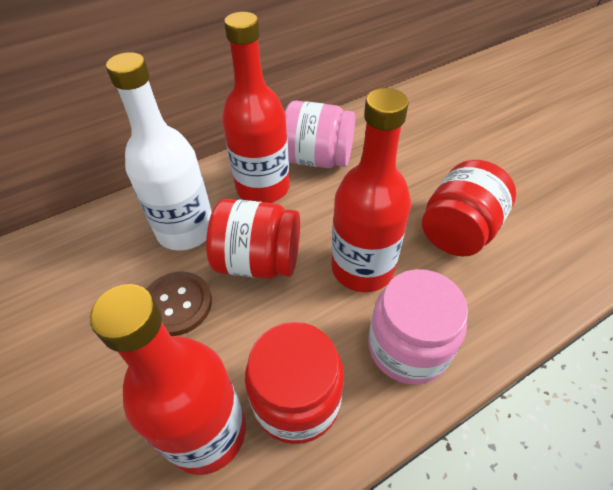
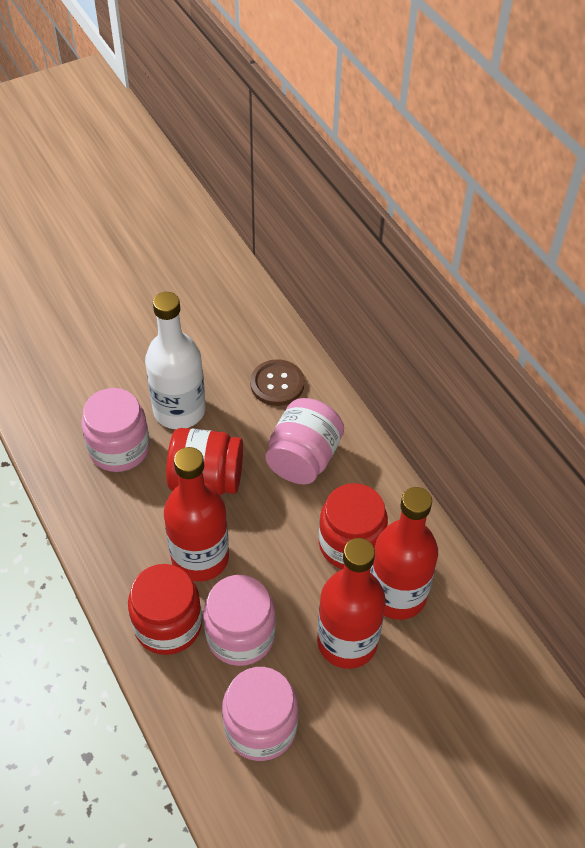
pink jar: 2 -> 4

